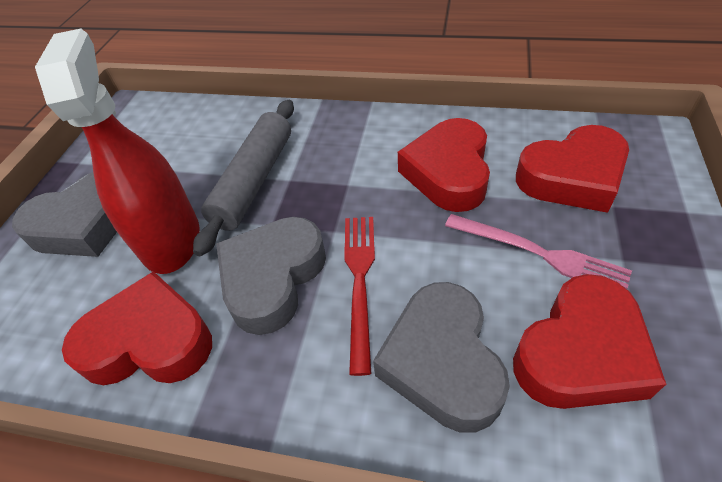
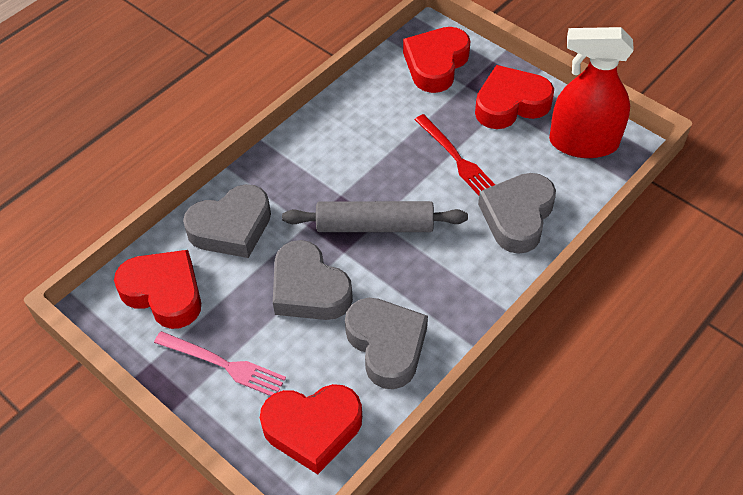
grey heart: 3 -> 4

